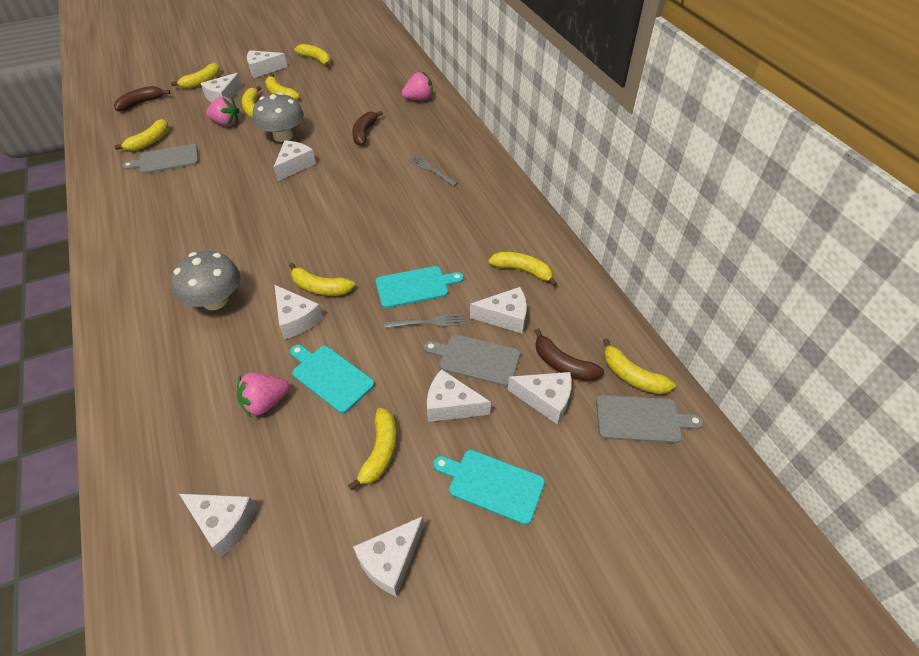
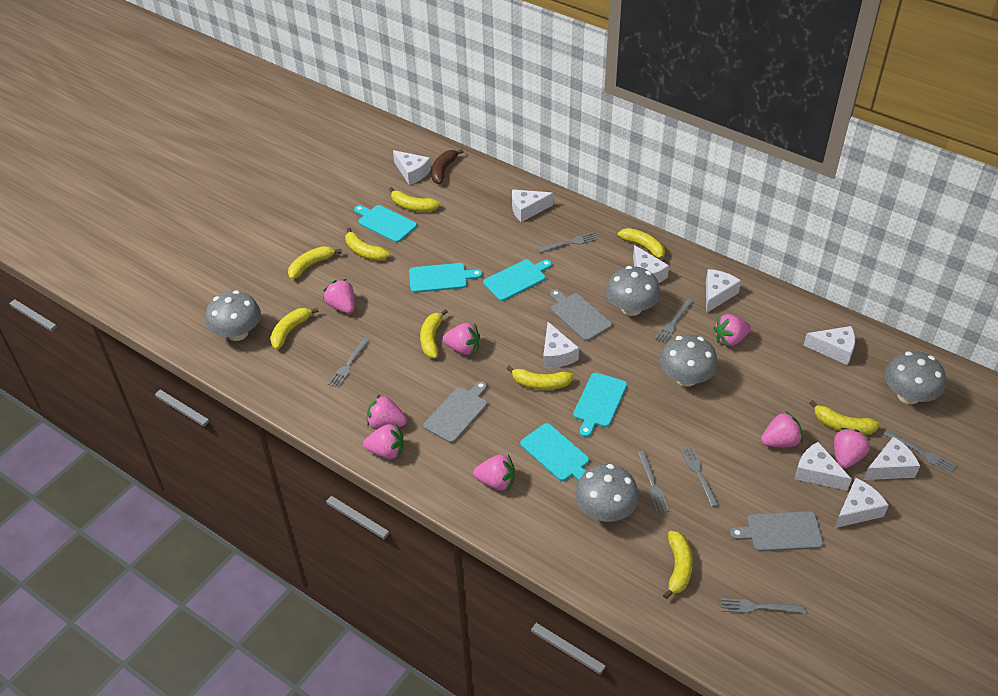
brown banana: 3 -> 1
grey fork: 2 -> 7
grey mushroom: 2 -> 5
pink strawberry: 3 -> 8
turquoise cutting board: 3 -> 5

